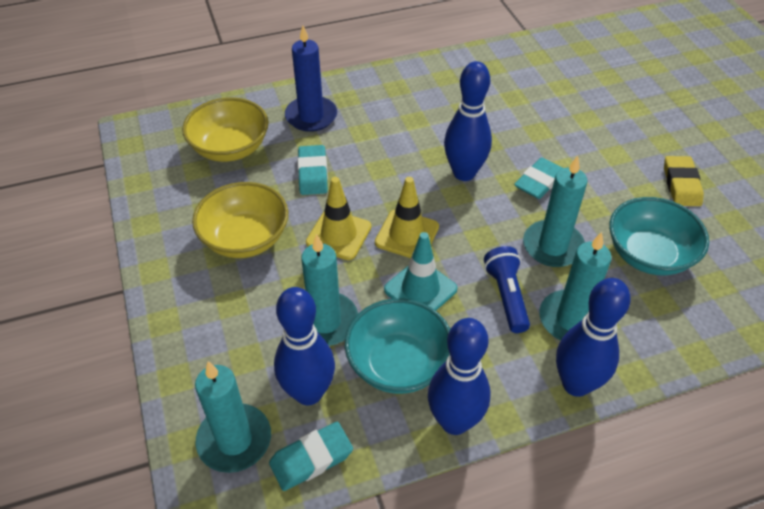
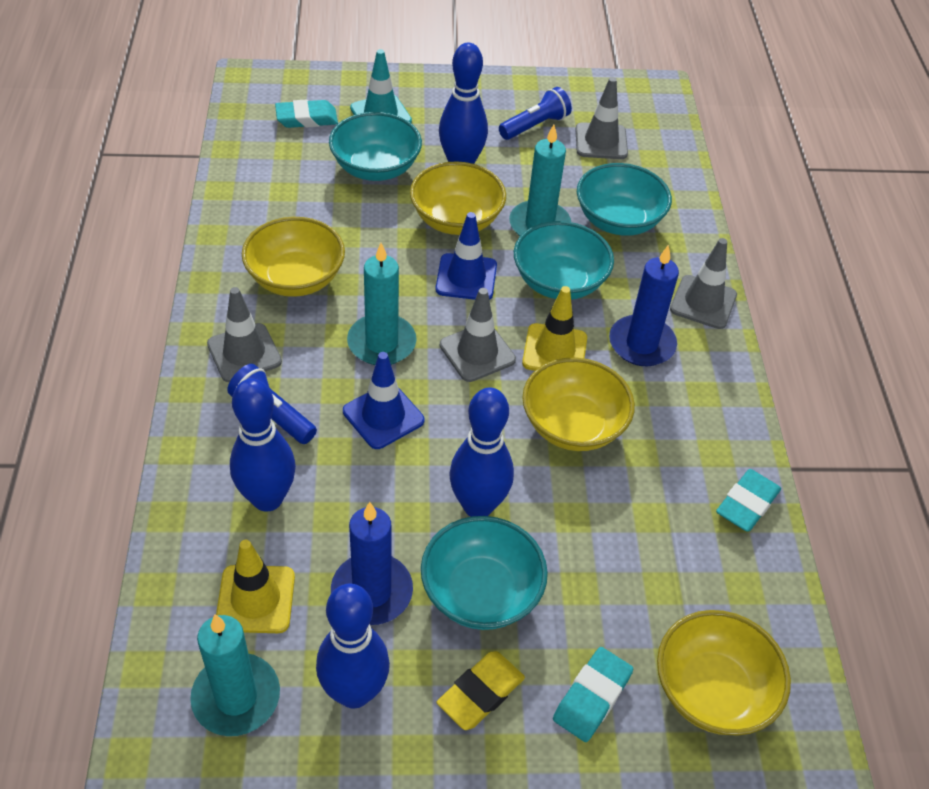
blue candle: 1 -> 2
blue flashlight: 1 -> 2
blue traffic cone: 0 -> 2
grey traffic cone: 0 -> 4
turquoise bowl: 2 -> 4
turquoise candle: 4 -> 3
yellow bowl: 2 -> 4

